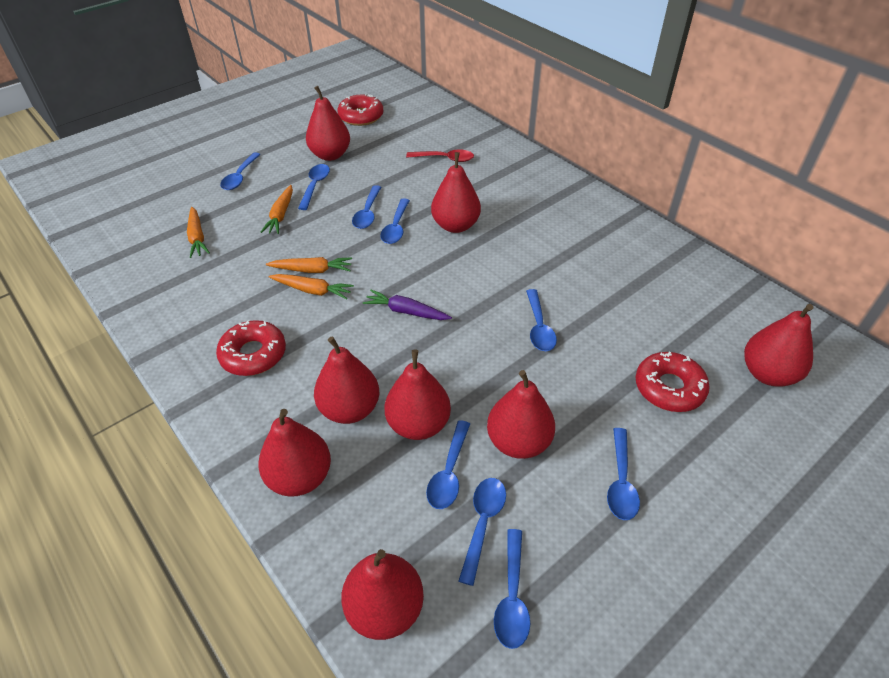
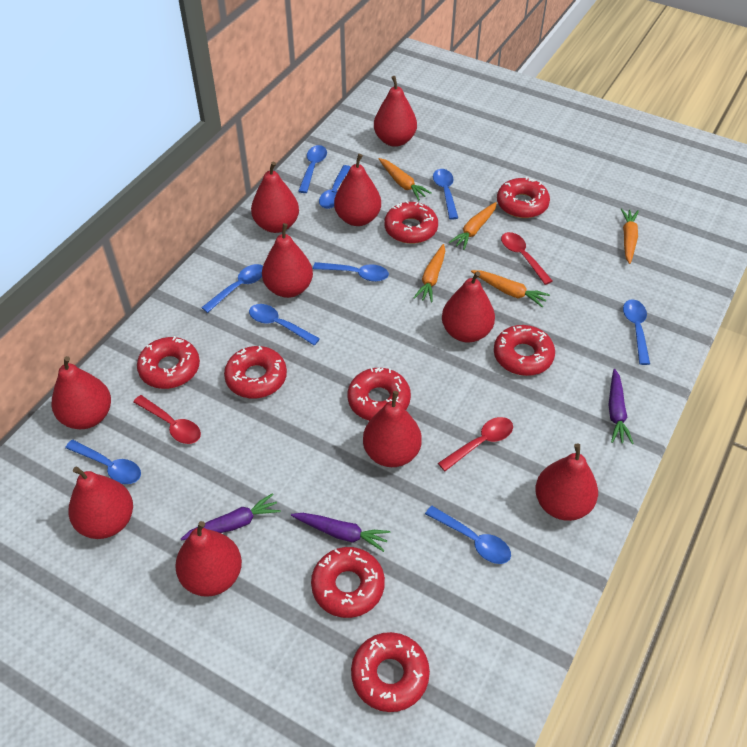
orange carrot: 4 -> 5
purple carrot: 1 -> 3
red donut: 3 -> 8
red pear: 8 -> 10
red spoon: 1 -> 3

